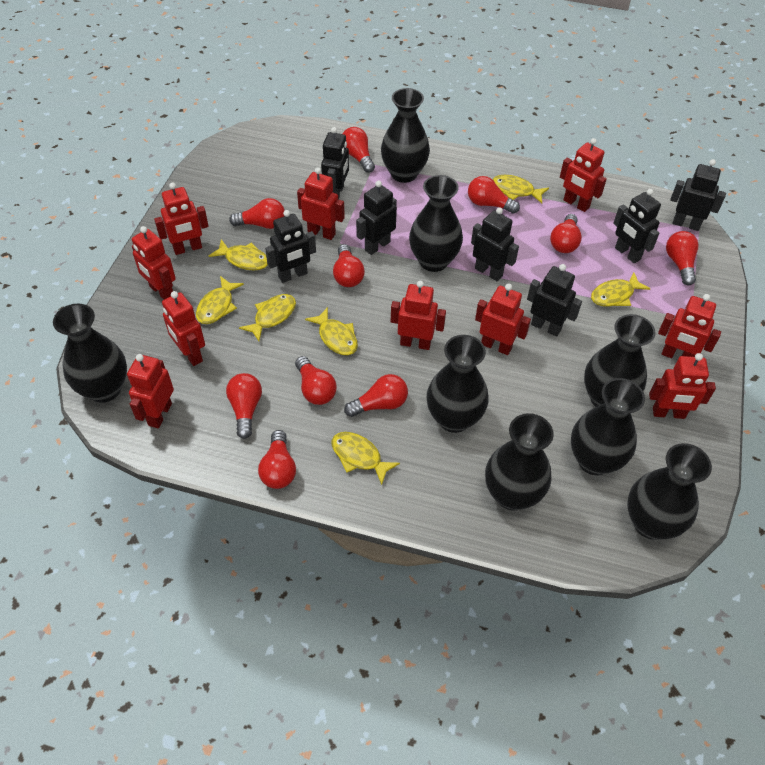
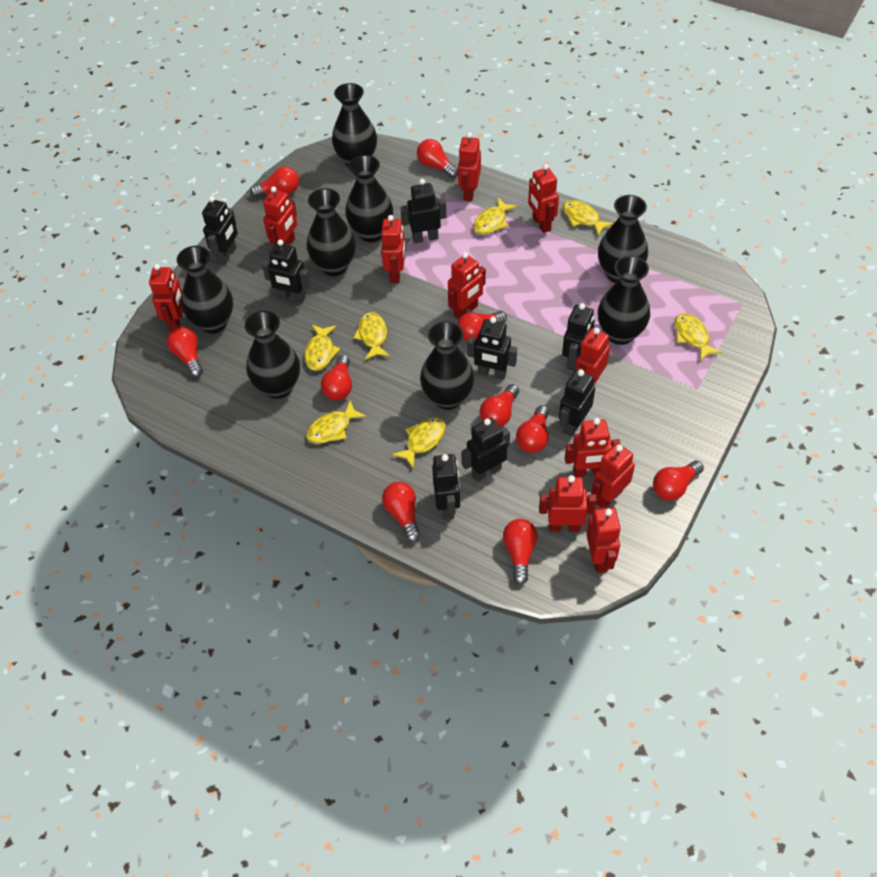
black robot: 7 -> 8
red robot: 10 -> 11

